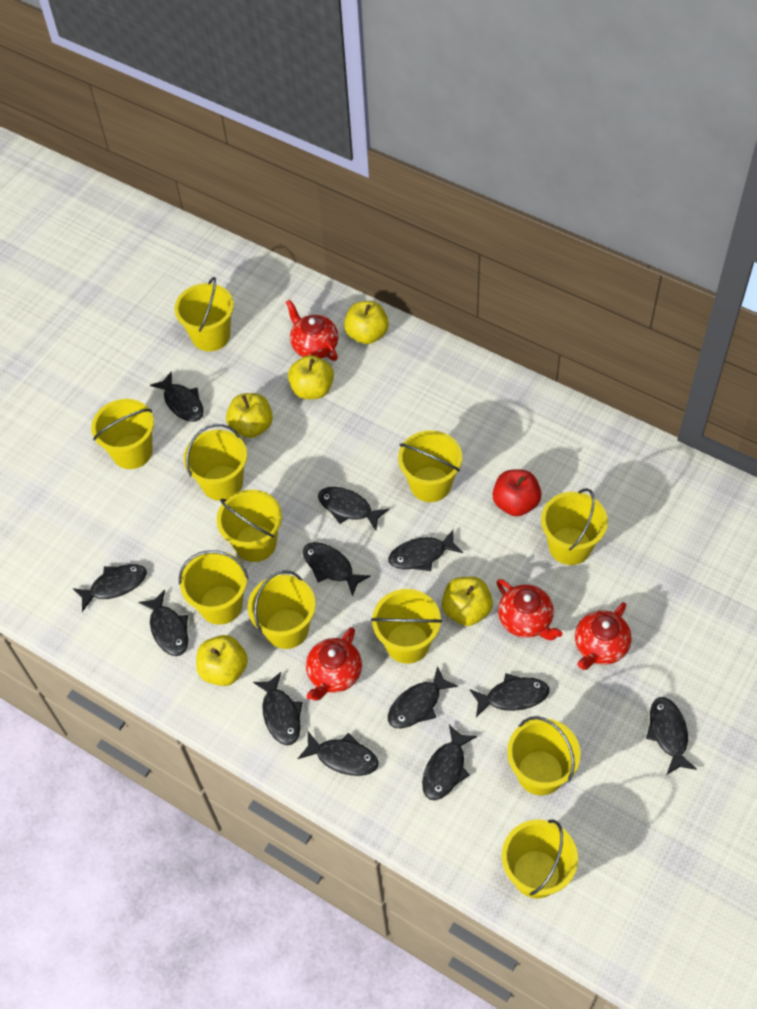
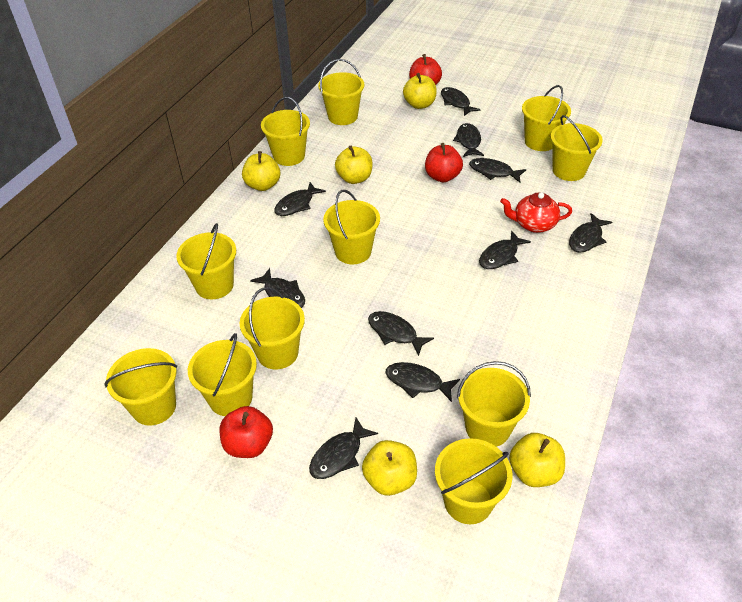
black fish: 12 -> 10
red apple: 1 -> 3
red teapot: 4 -> 1

